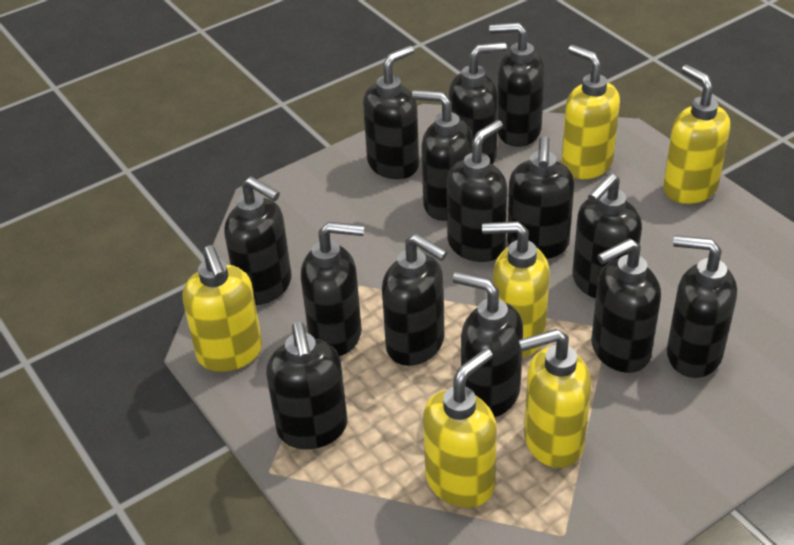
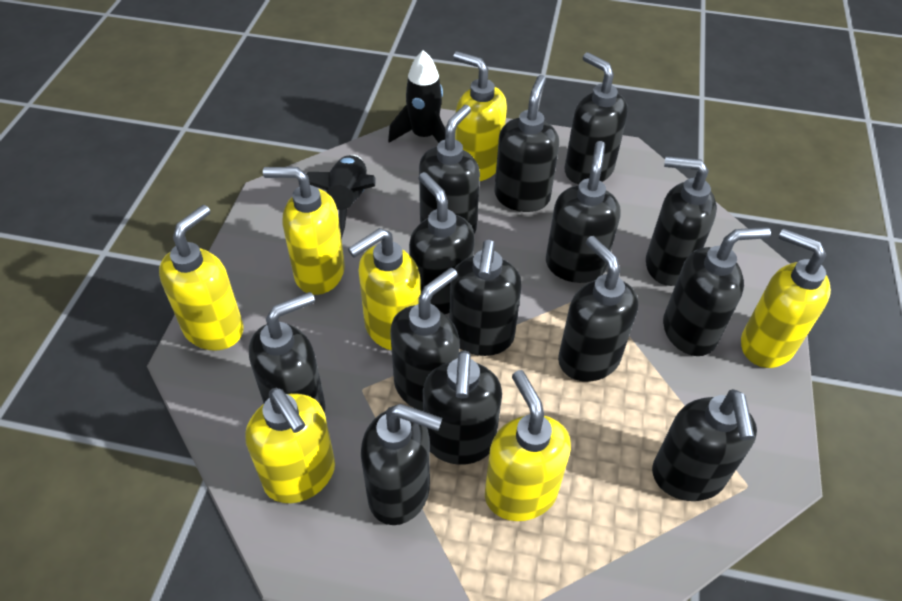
black rocket: 0 -> 2
yellow soap dispenser: 6 -> 7

